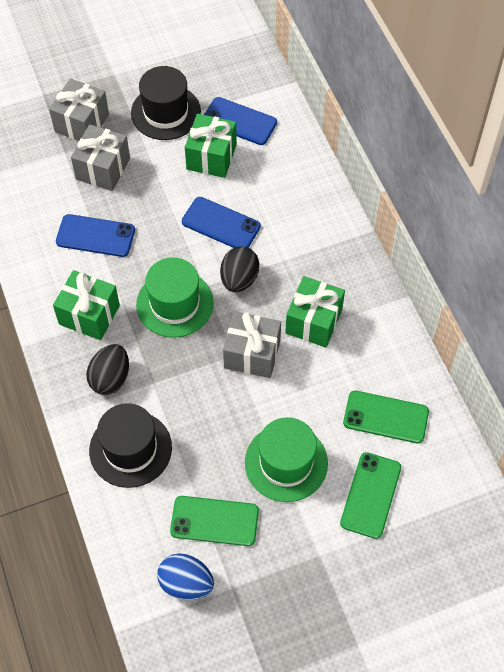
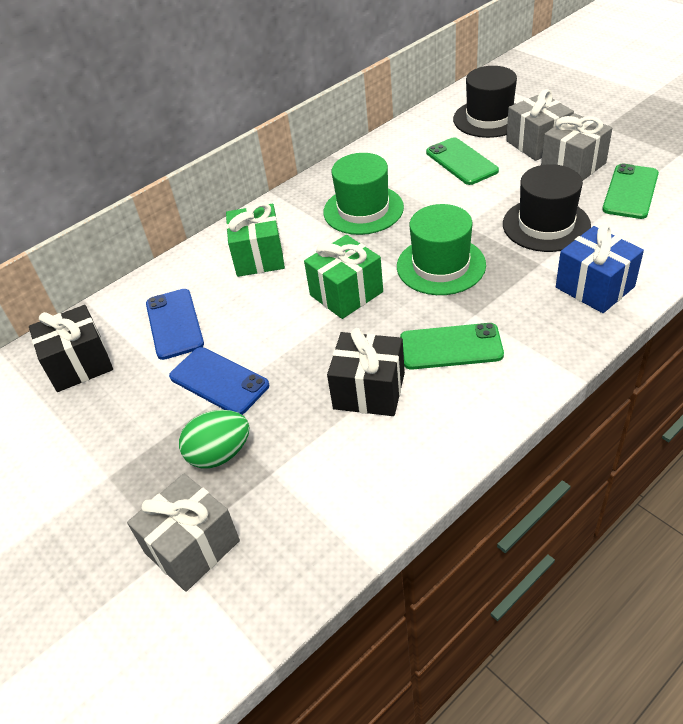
black egg: 2 -> 0
black gift: 0 -> 2
blue egg: 1 -> 0
blue gift: 0 -> 1
blue phone: 3 -> 2
green egg: 0 -> 1
green gift: 3 -> 2

